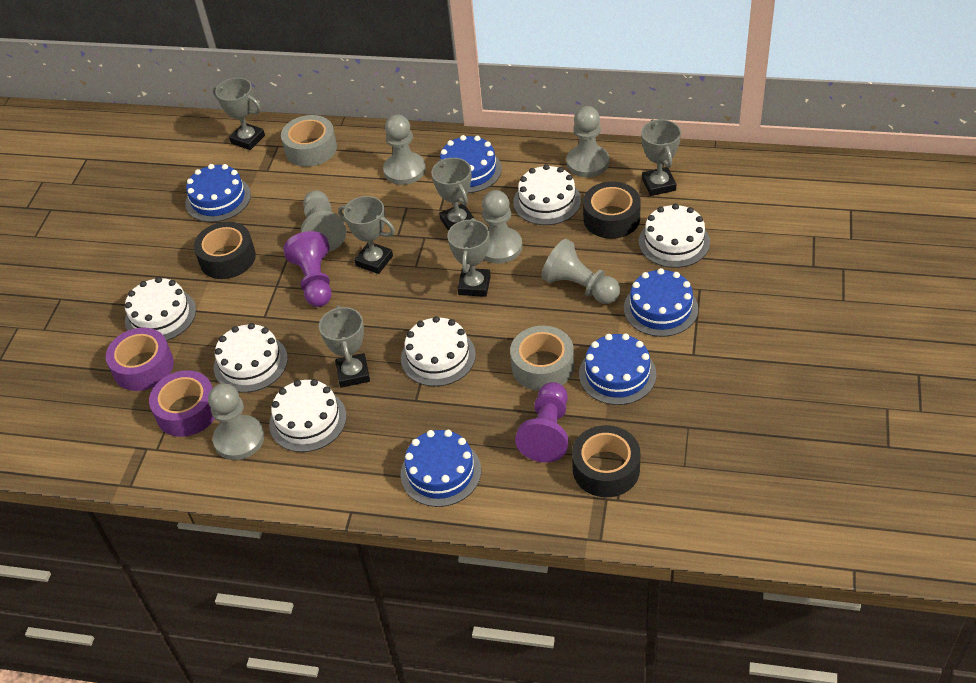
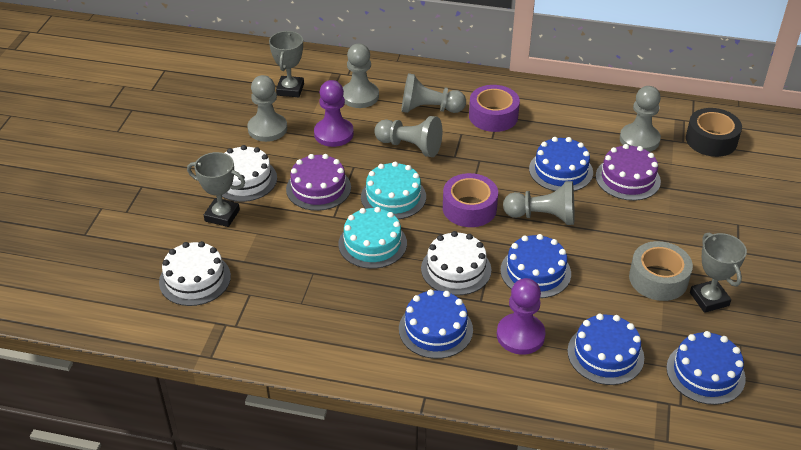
black tape: 3 -> 1
grey tape: 2 -> 1
grey trophy: 6 -> 3
purple cake: 0 -> 2
turquoise cake: 0 -> 2
white cake: 6 -> 3

